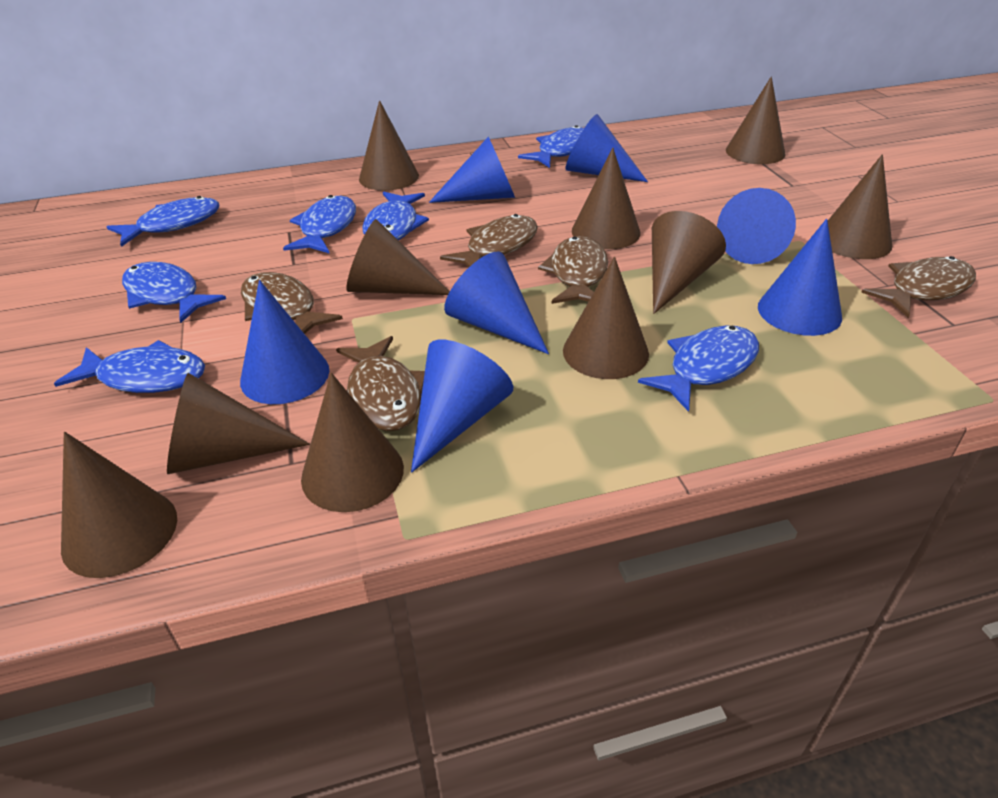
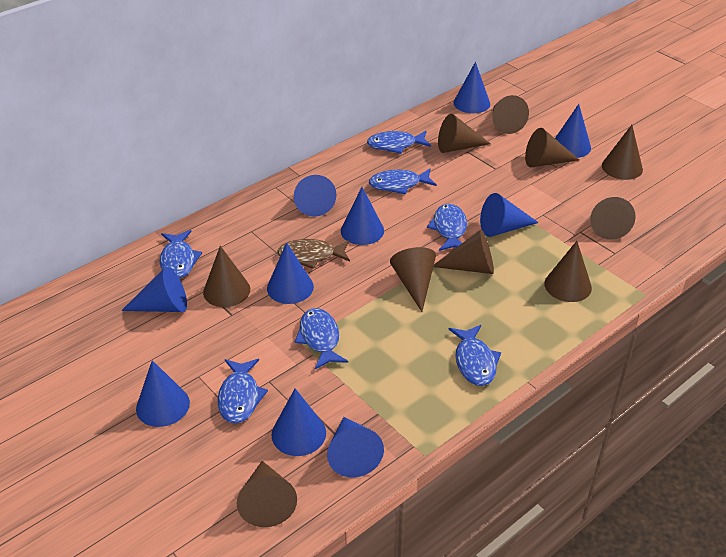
blue cone: 7 -> 10
brown fish: 5 -> 1

